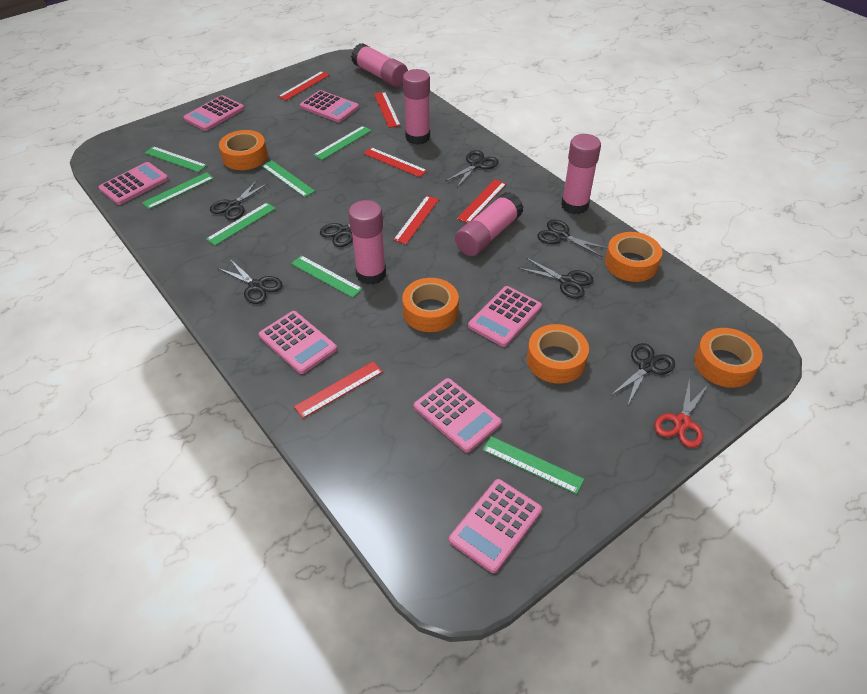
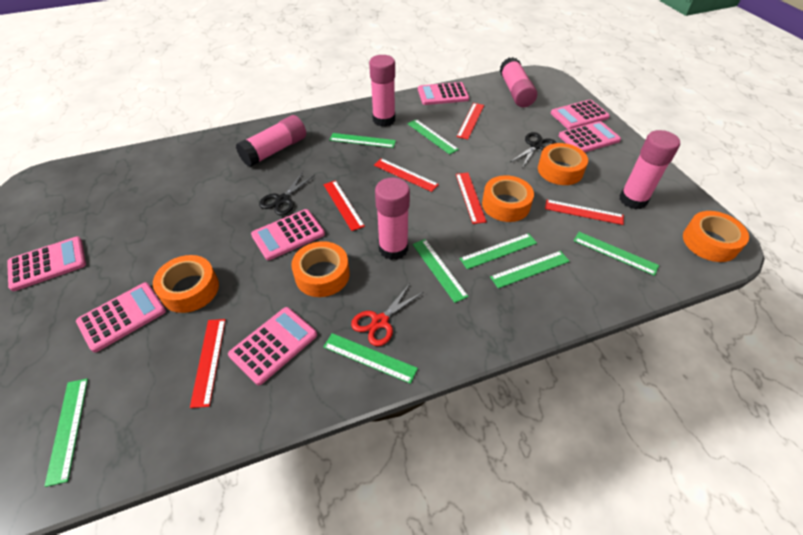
black scissors: 7 -> 2
green ruler: 7 -> 8

